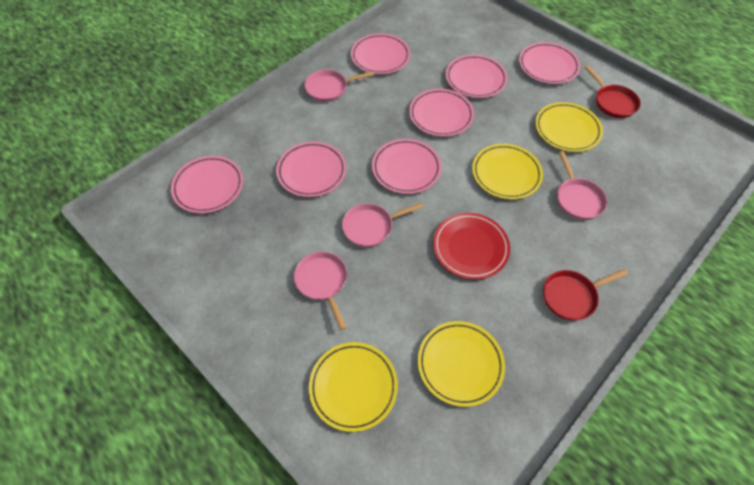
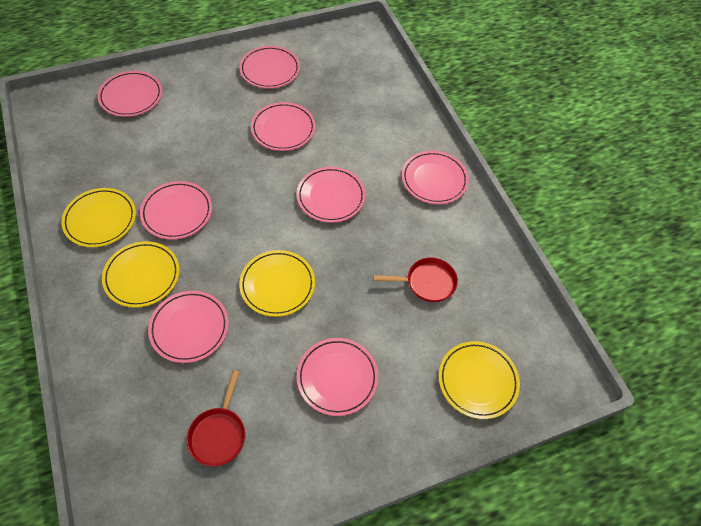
pink pan: 4 -> 0
pink plate: 7 -> 8
red plate: 1 -> 0

